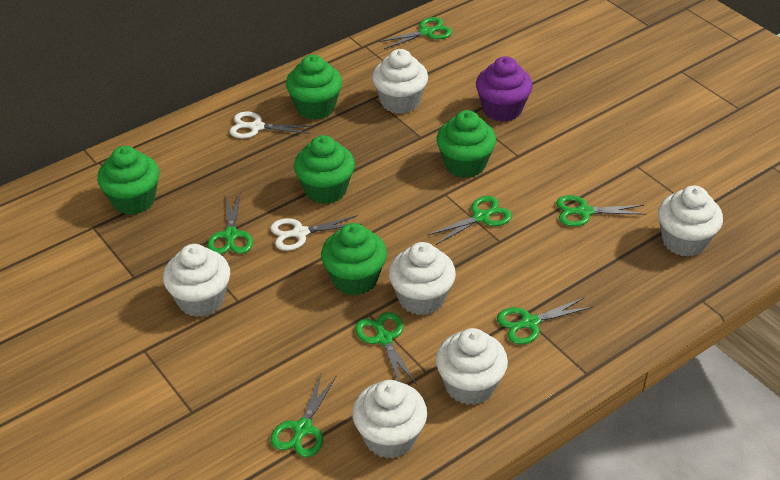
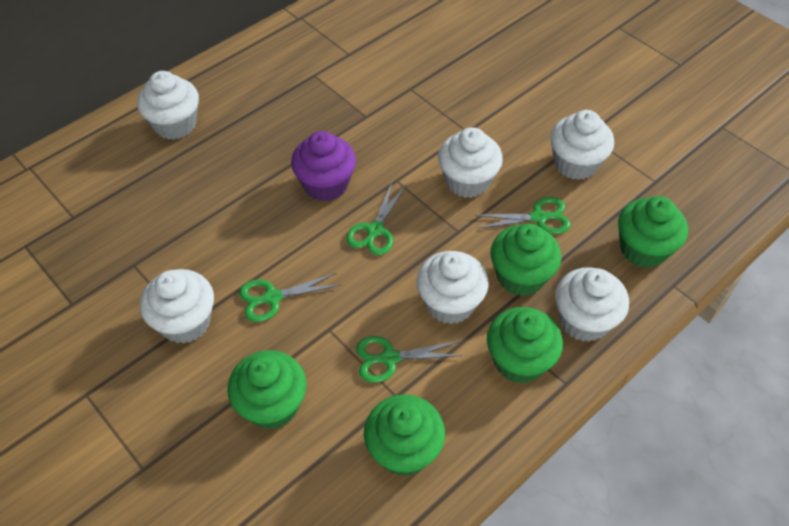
green scissors: 7 -> 4
white scissors: 2 -> 0

